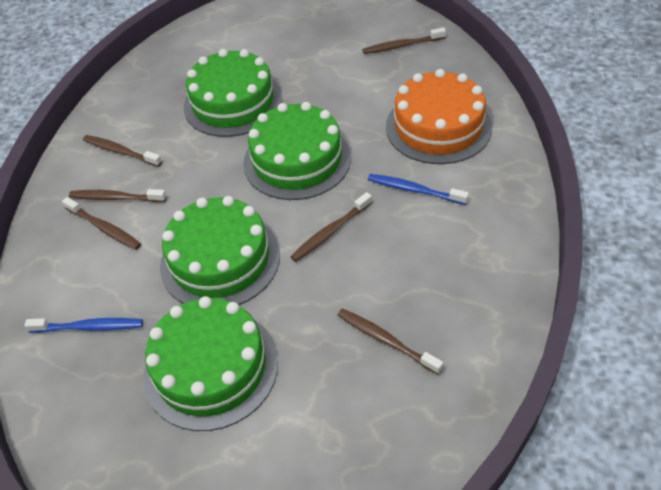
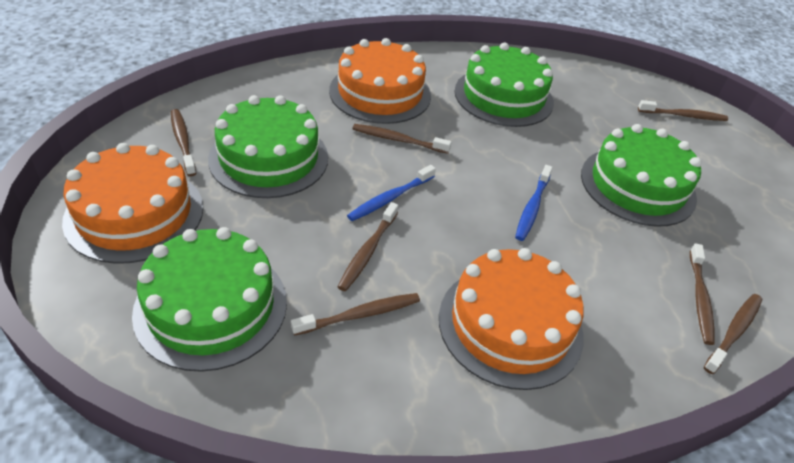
brown toothbrush: 6 -> 7
orange cake: 1 -> 3

